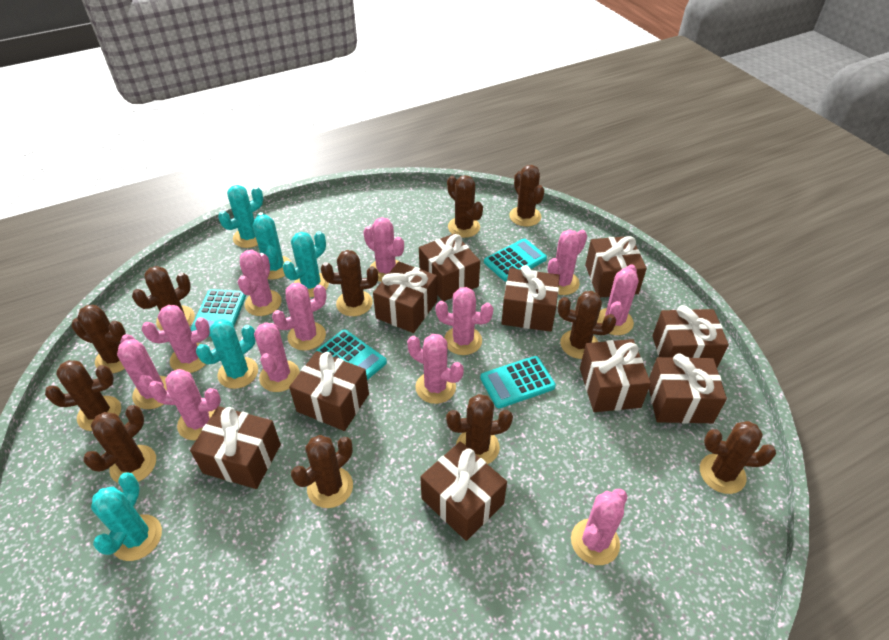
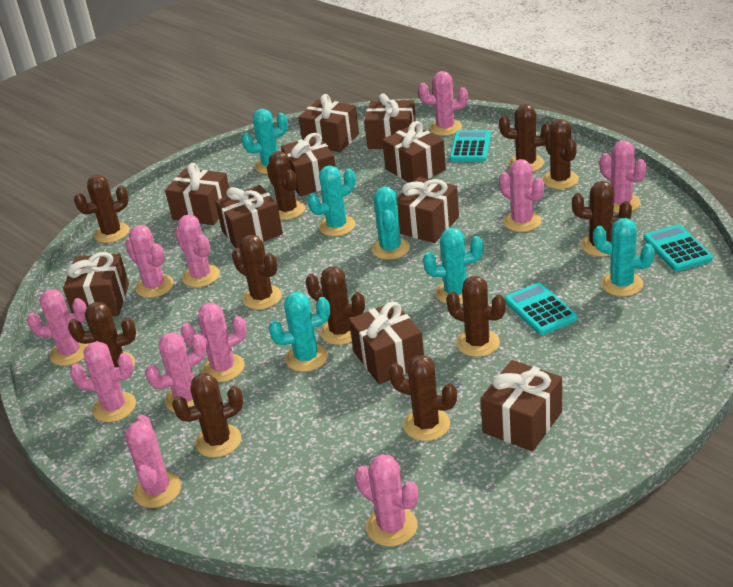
pink cactus: 12 -> 11
turquoise cactus: 5 -> 6
turquoise calculator: 4 -> 3

